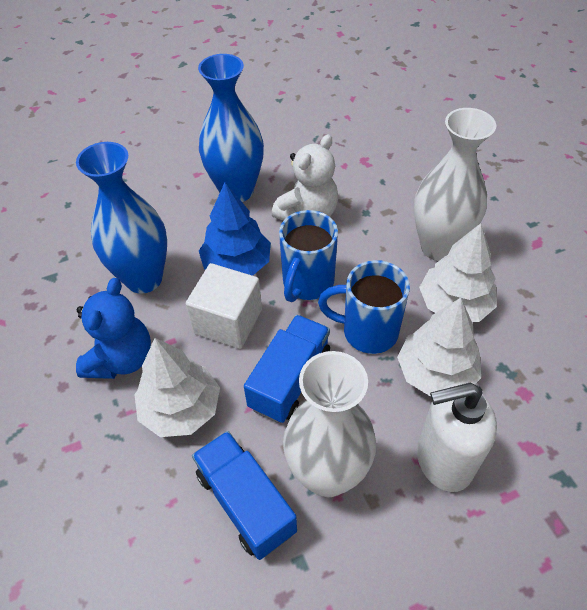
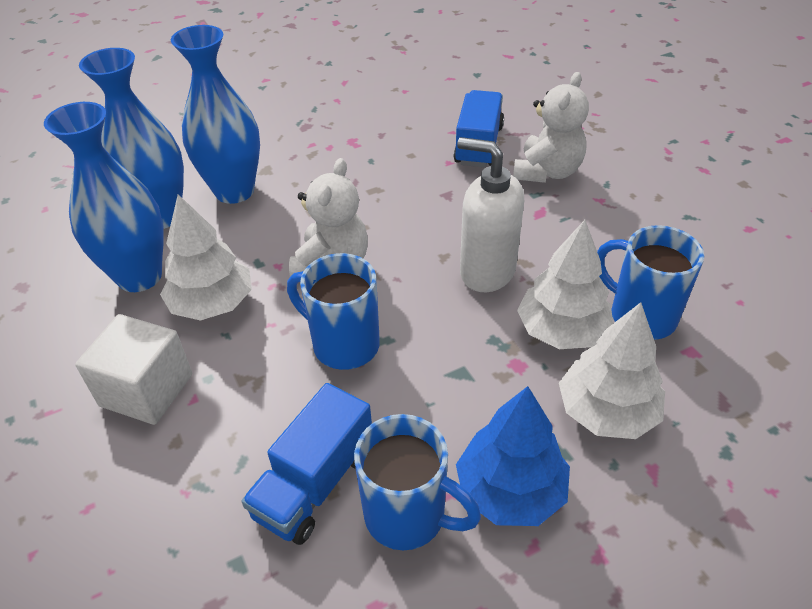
blue mug: 2 -> 3
blue teddy bear: 1 -> 0
blue vase: 2 -> 3
white teddy bear: 1 -> 2
white vase: 2 -> 0

